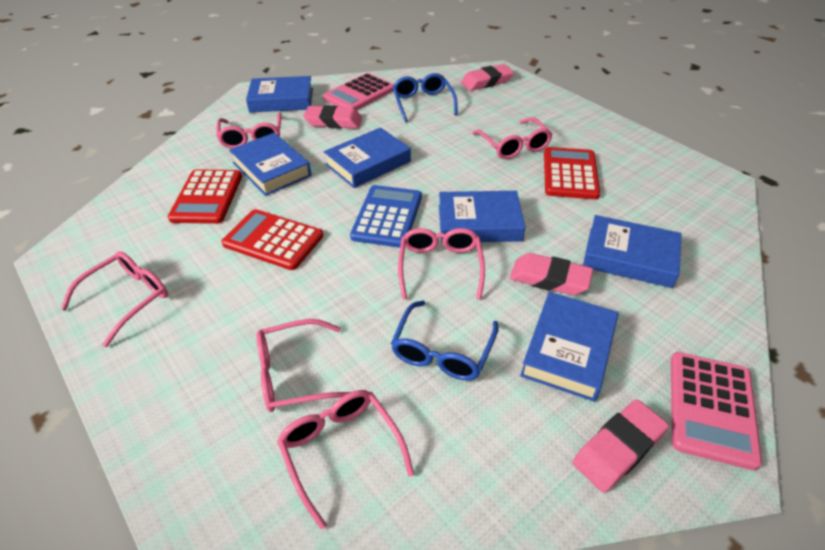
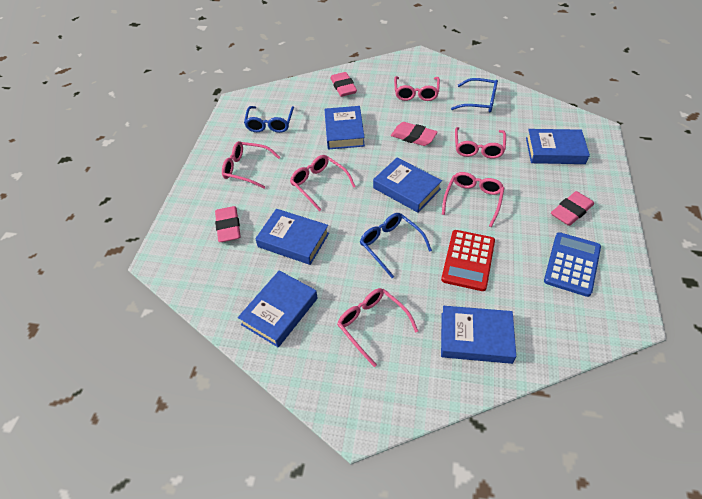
blue glasses: 2 -> 3
pink calculator: 2 -> 0
red calculator: 3 -> 1

